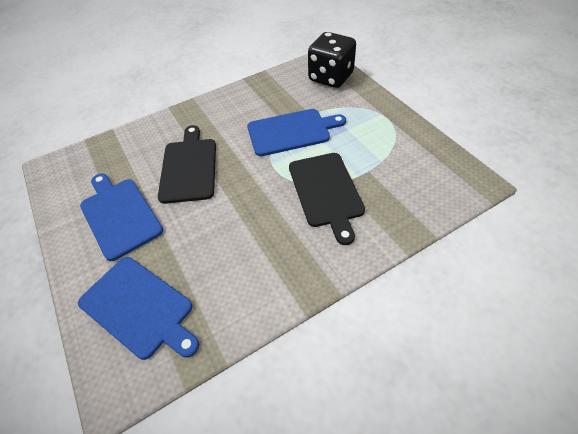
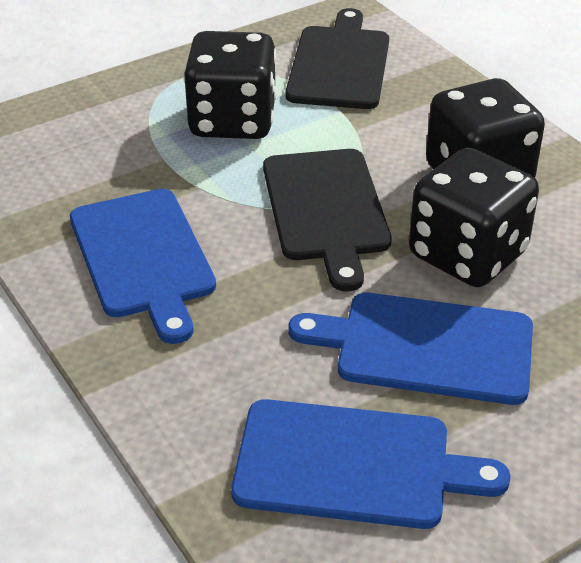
black dice: 1 -> 3

